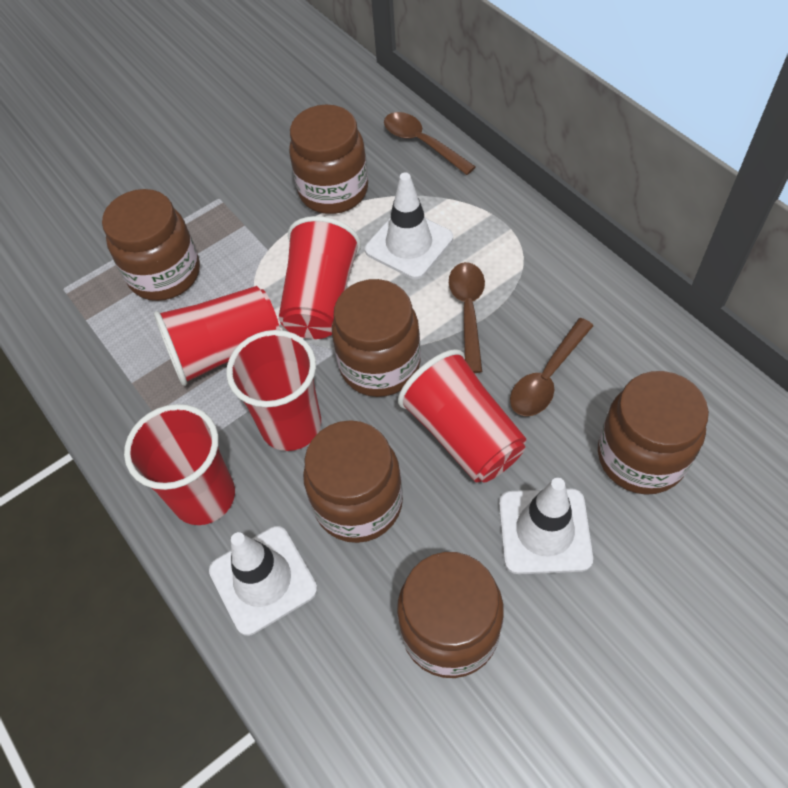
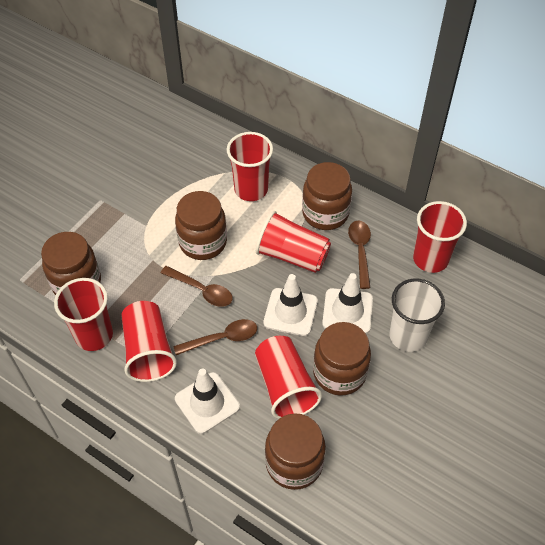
brown jar: 6 -> 5
red cup: 5 -> 6
white cup: 0 -> 1

